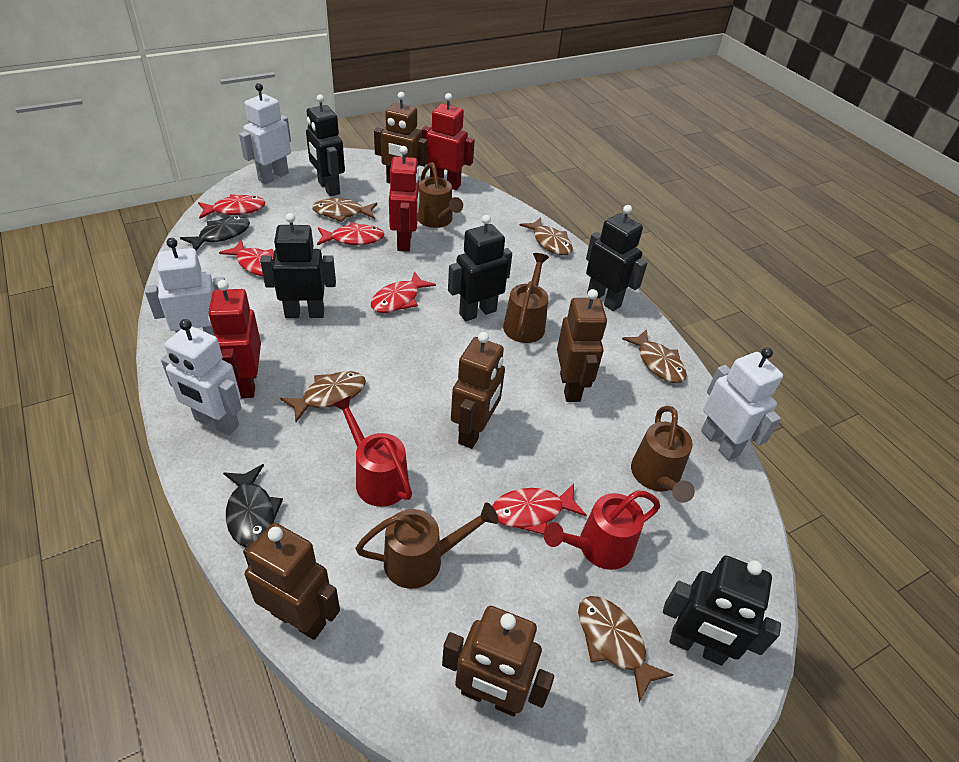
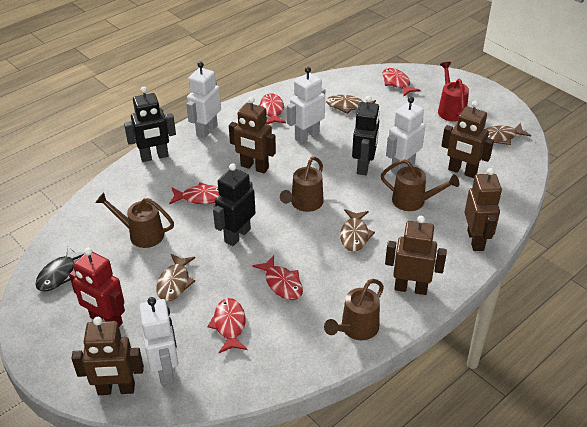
black fish: 2 -> 1
black robot: 5 -> 3
brown fish: 5 -> 4
red robot: 3 -> 1
red watering can: 2 -> 1

